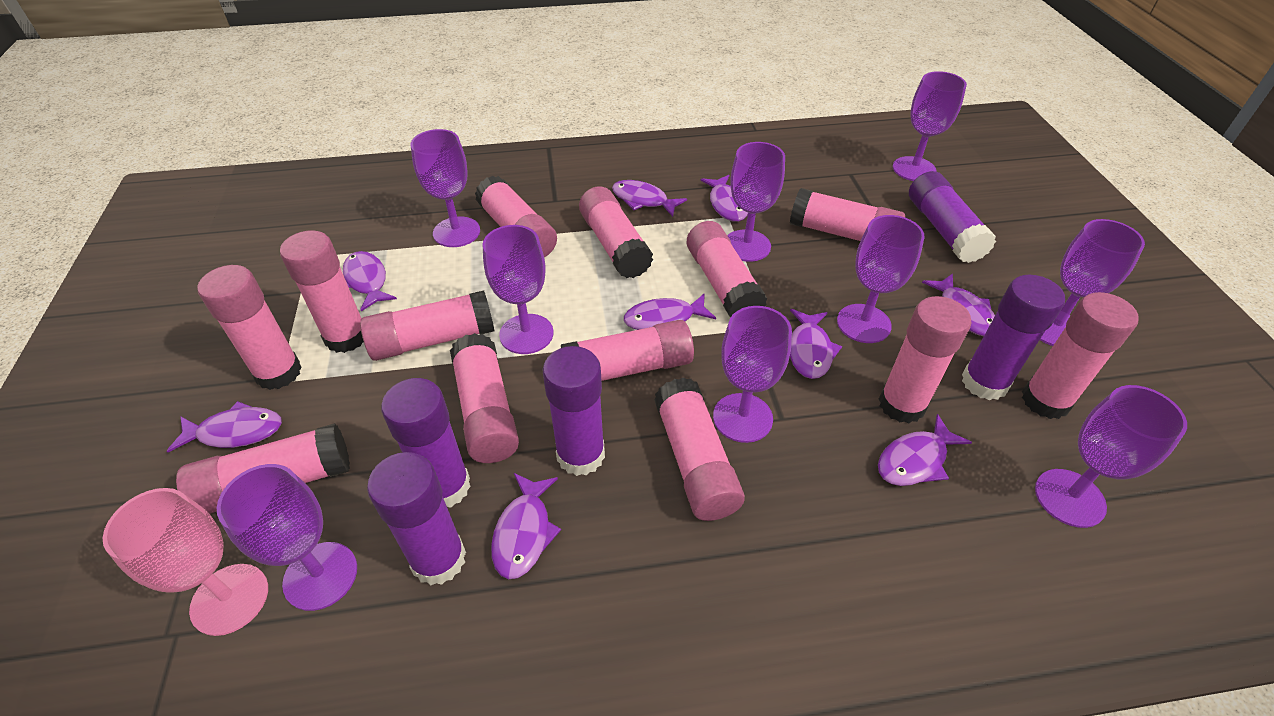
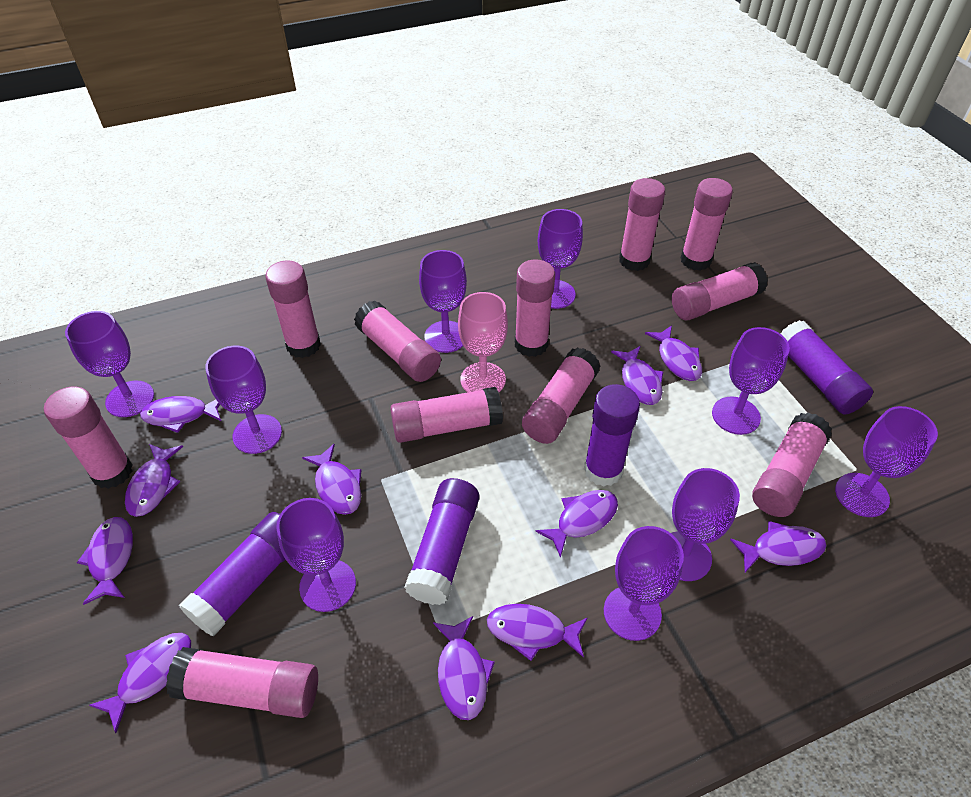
pink glue stick: 13 -> 11
purple fish: 9 -> 11
purple glue stick: 5 -> 4

